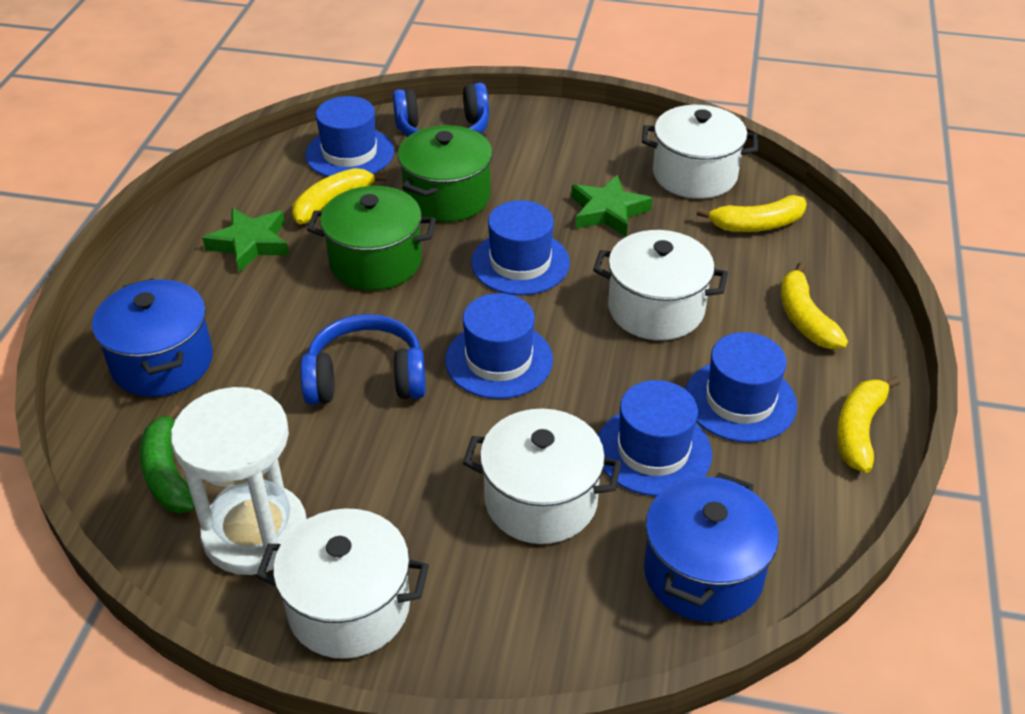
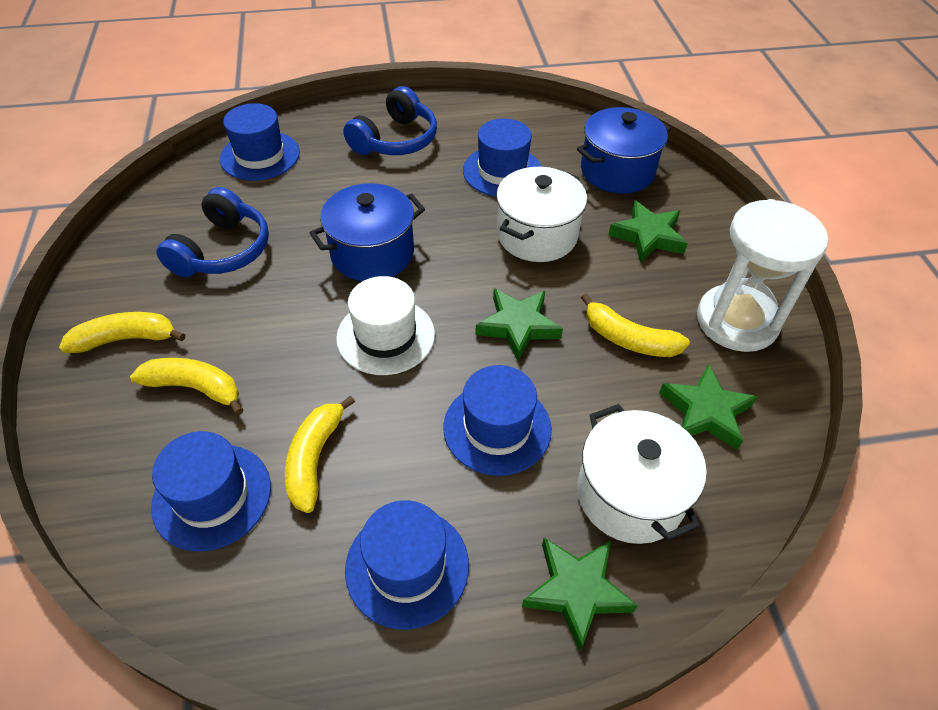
green banana: 1 -> 0
green pot: 2 -> 0
green star: 2 -> 4
white hat: 0 -> 1
white pot: 4 -> 2

